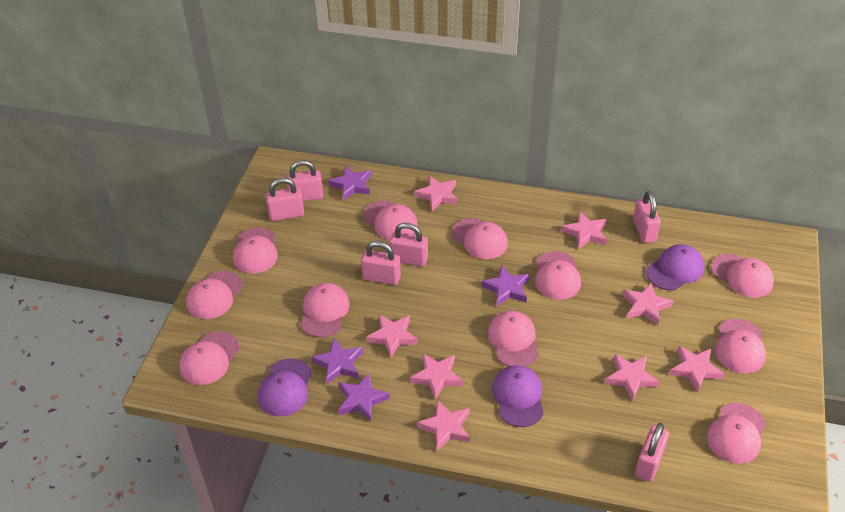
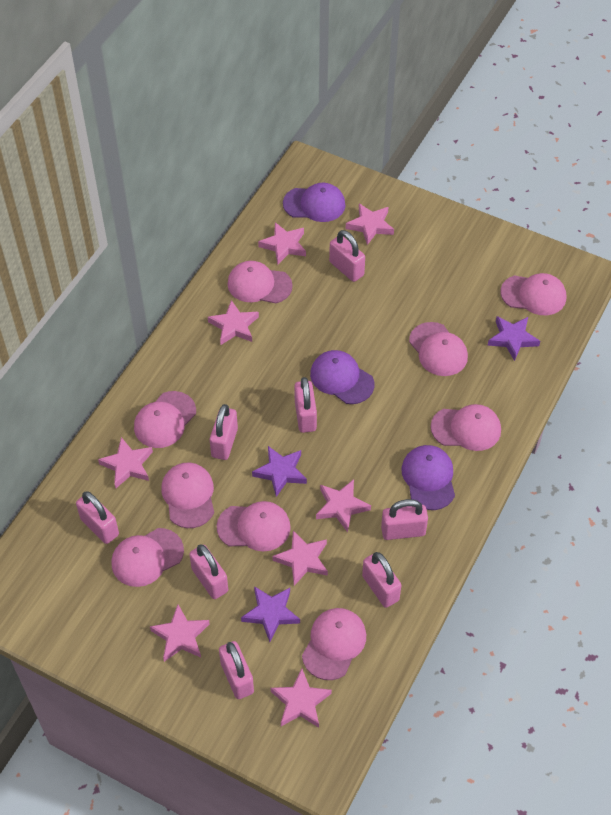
pink cap: 11 -> 9
pink padlock: 6 -> 8
purple star: 4 -> 3

